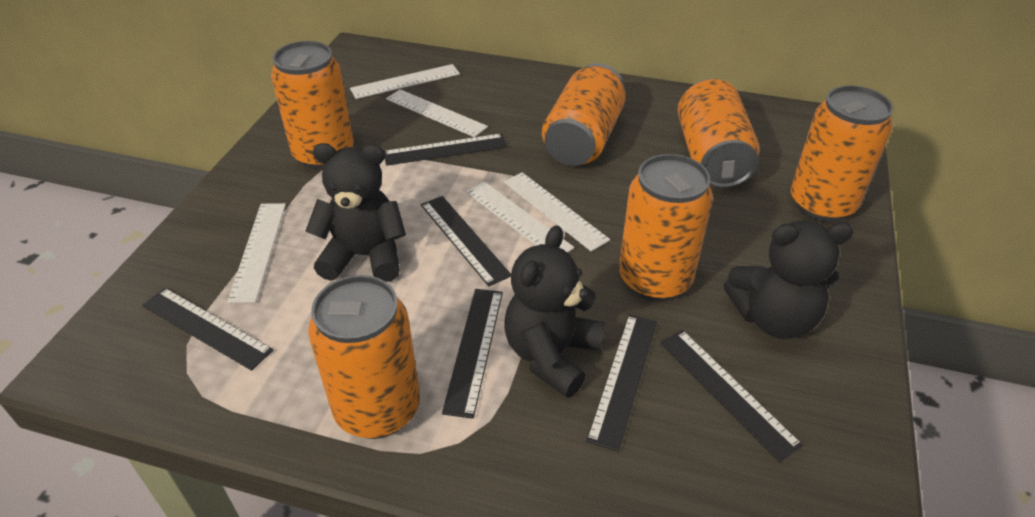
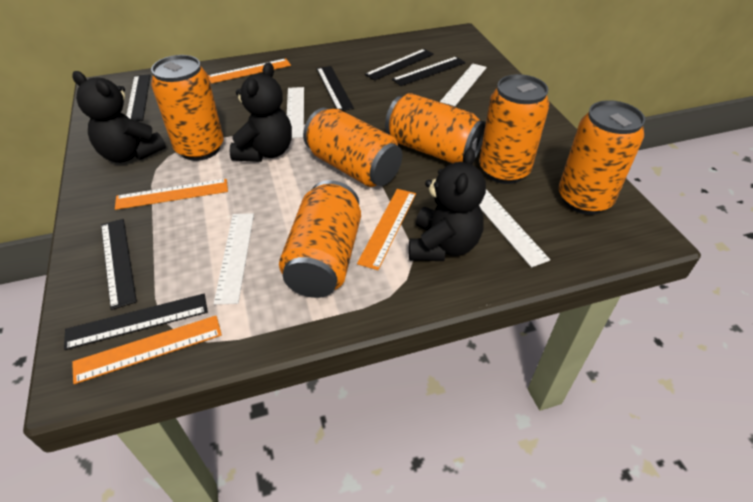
orange ruler: 0 -> 4
white ruler: 5 -> 4

